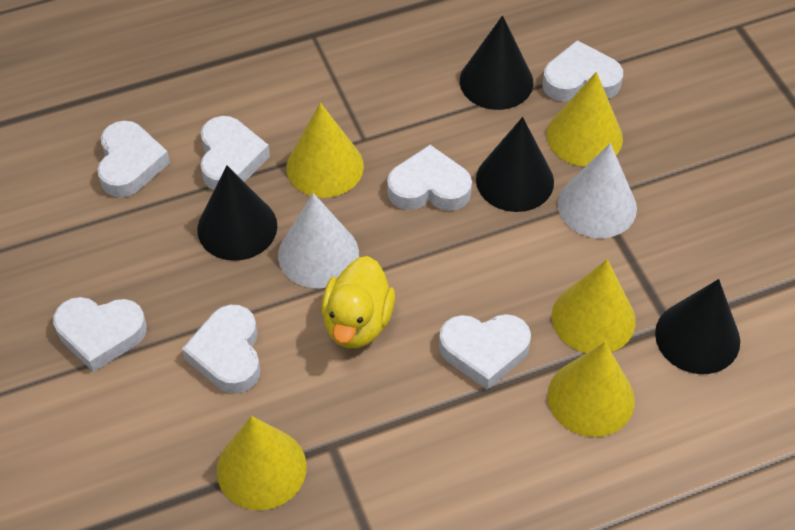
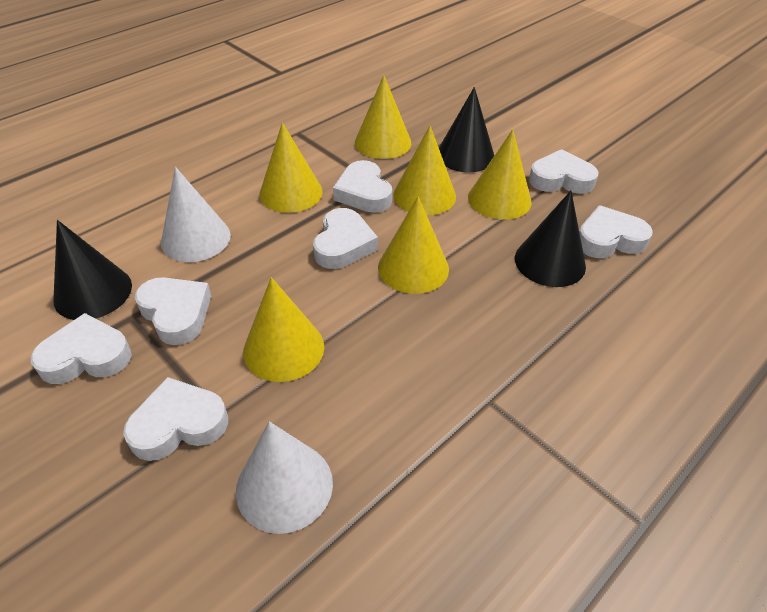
black cone: 4 -> 3
yellow cone: 5 -> 6
yellow duck: 1 -> 0

